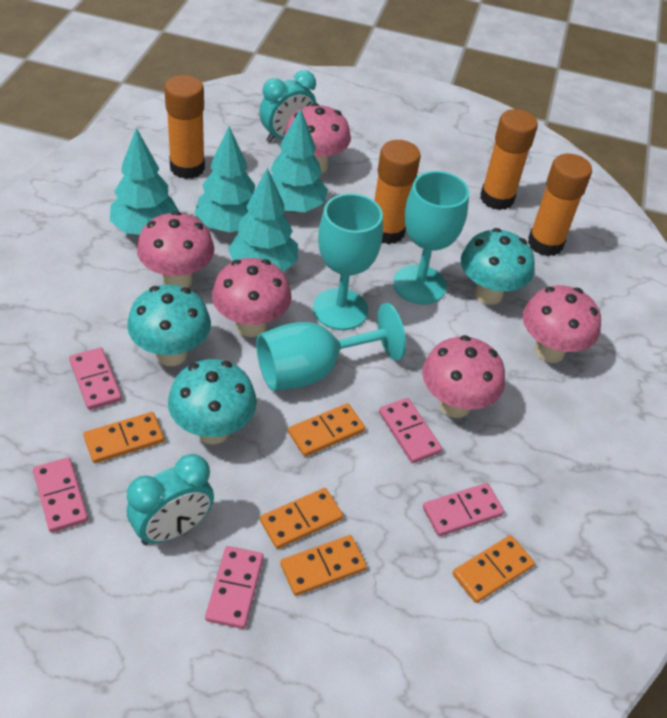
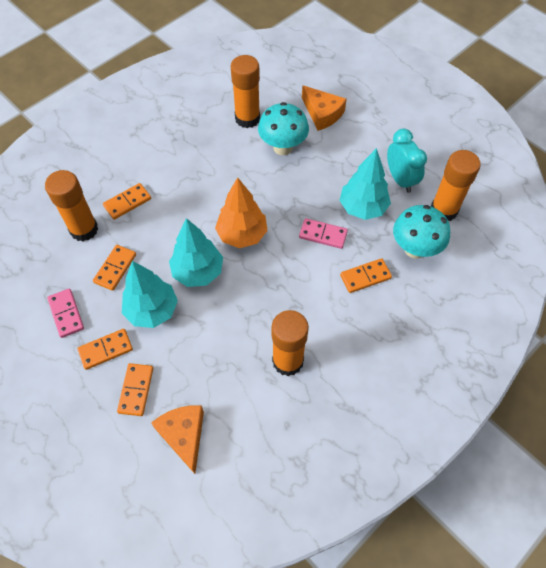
orange cheese: 0 -> 2
orange tree: 0 -> 1
pink domino: 5 -> 2
pink mushroom: 5 -> 0
turquoise clock: 2 -> 1
turquoise goblet: 3 -> 0
turquoise mushroom: 3 -> 2
turquoise tree: 4 -> 3

